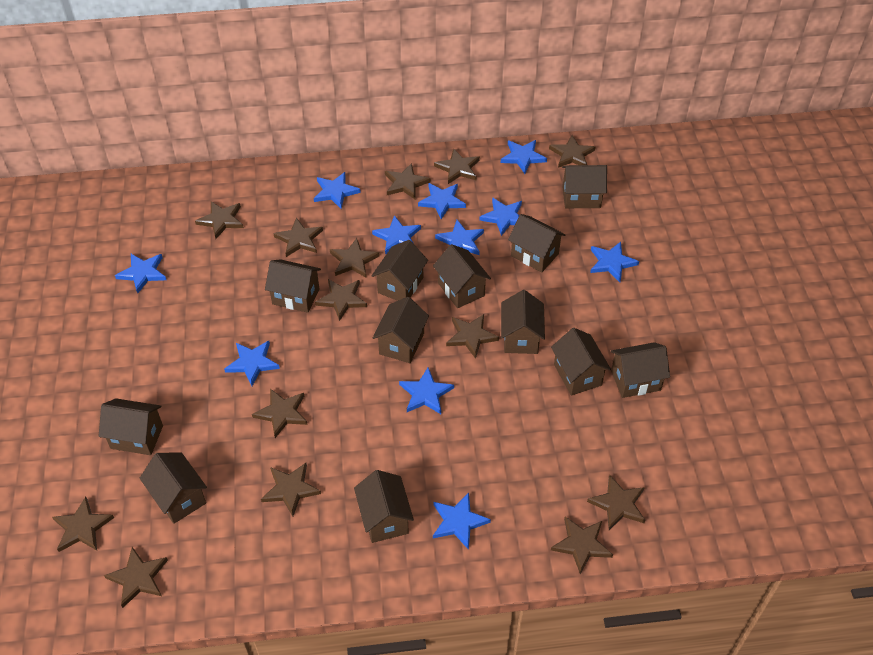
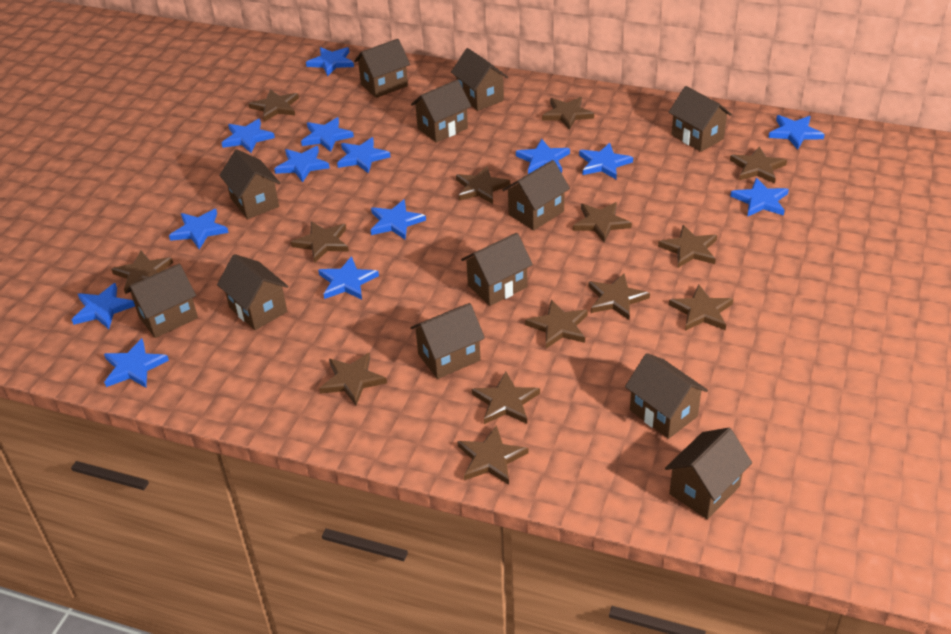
blue star: 11 -> 14

